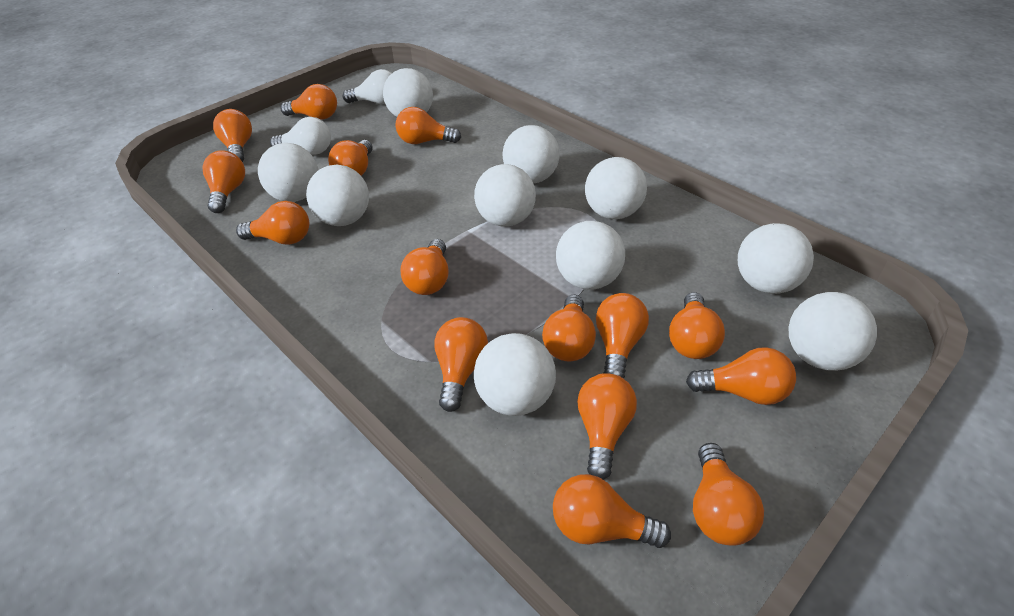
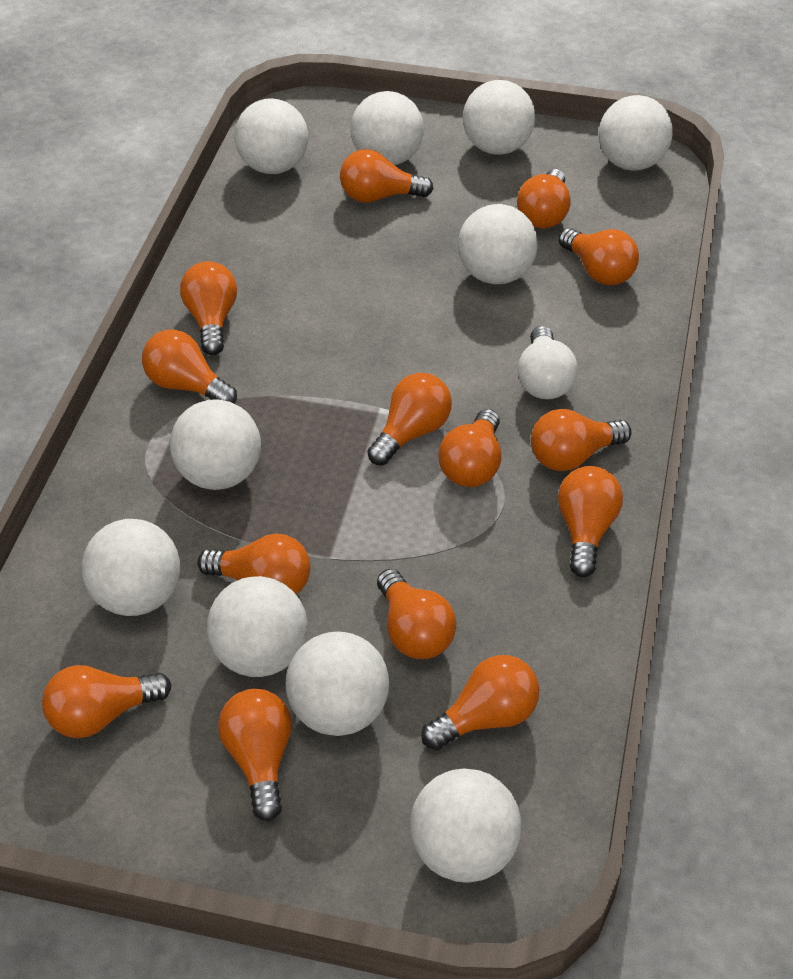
orange light bulb: 15 -> 14
white light bulb: 2 -> 1

